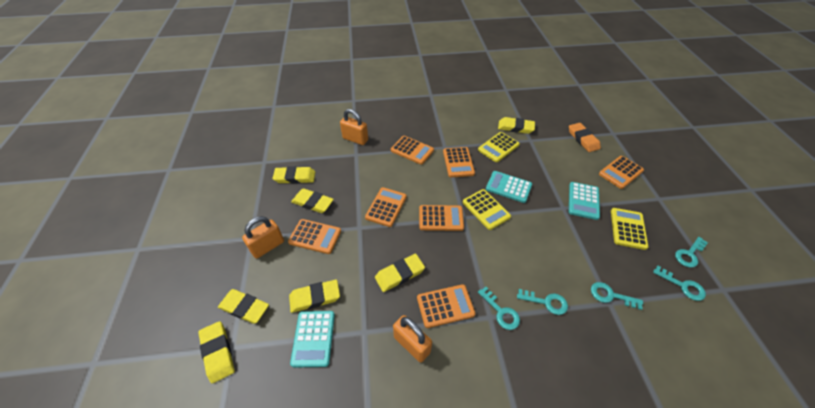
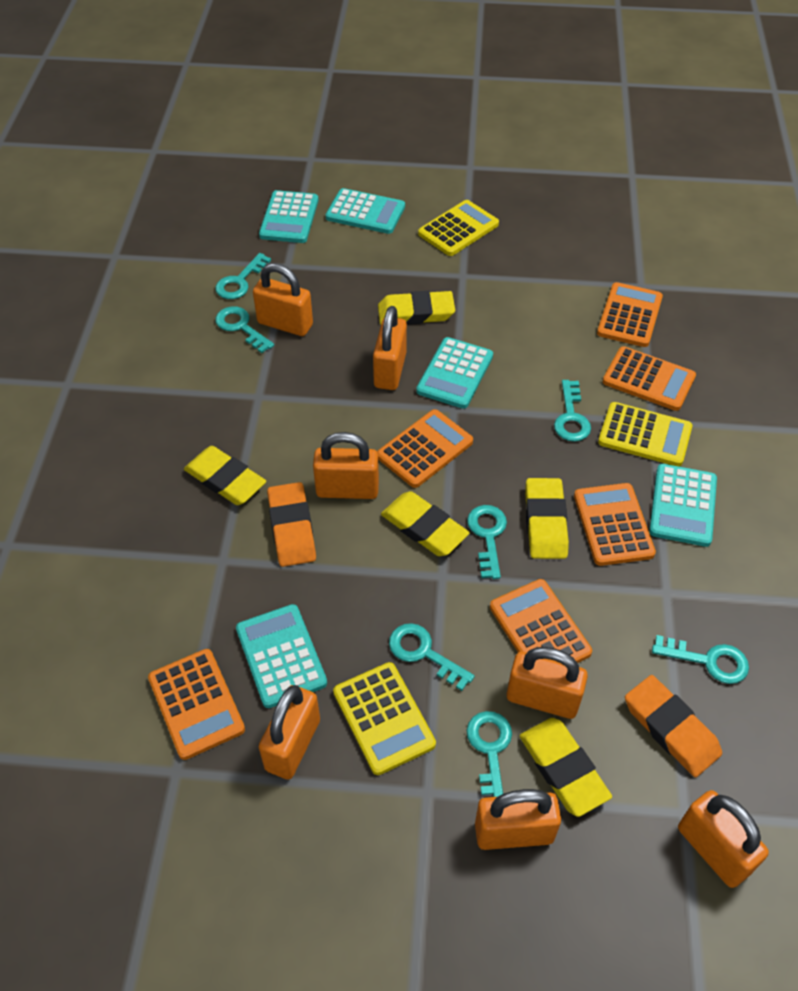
orange calculator: 7 -> 6
orange eraser: 1 -> 2
orange padlock: 3 -> 7
turquoise calculator: 3 -> 5
turquoise key: 5 -> 7
yellow eraser: 7 -> 5

